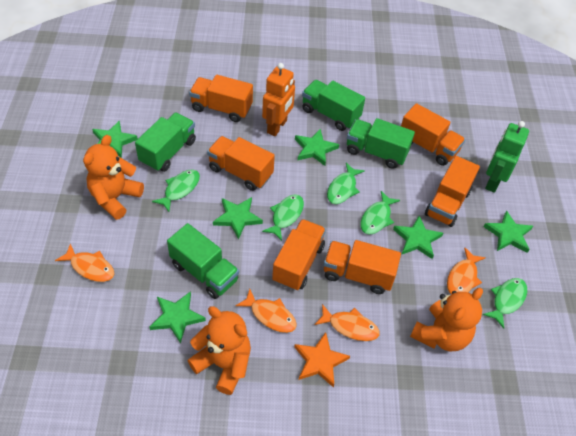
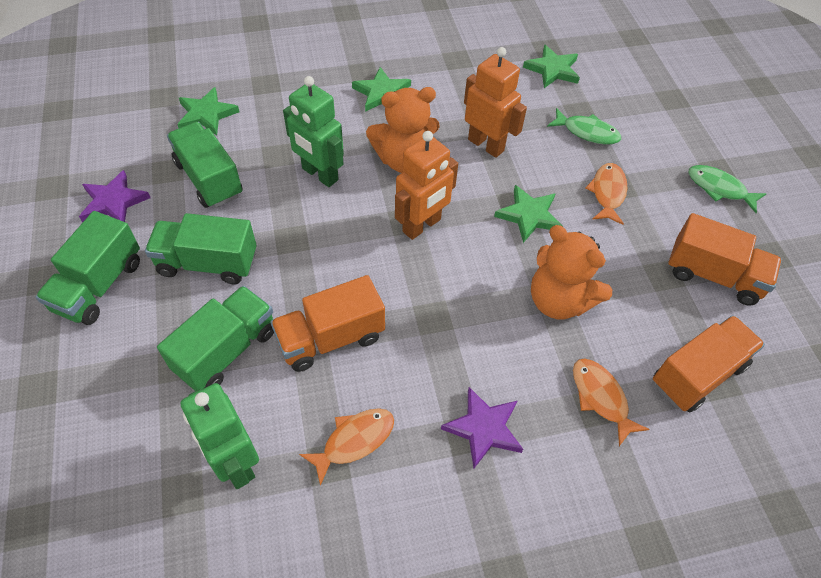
green fish: 5 -> 2
green robot: 1 -> 2
green star: 6 -> 4
orange fish: 4 -> 3
orange robot: 1 -> 2
orange star: 1 -> 0
orange teddy bear: 3 -> 2
orange truck: 6 -> 3
purple star: 0 -> 2

